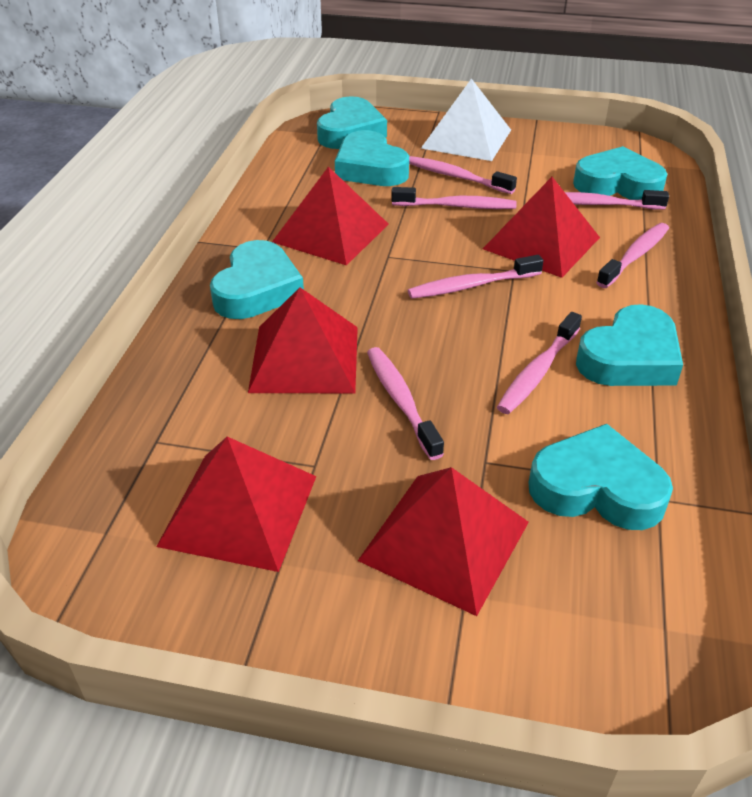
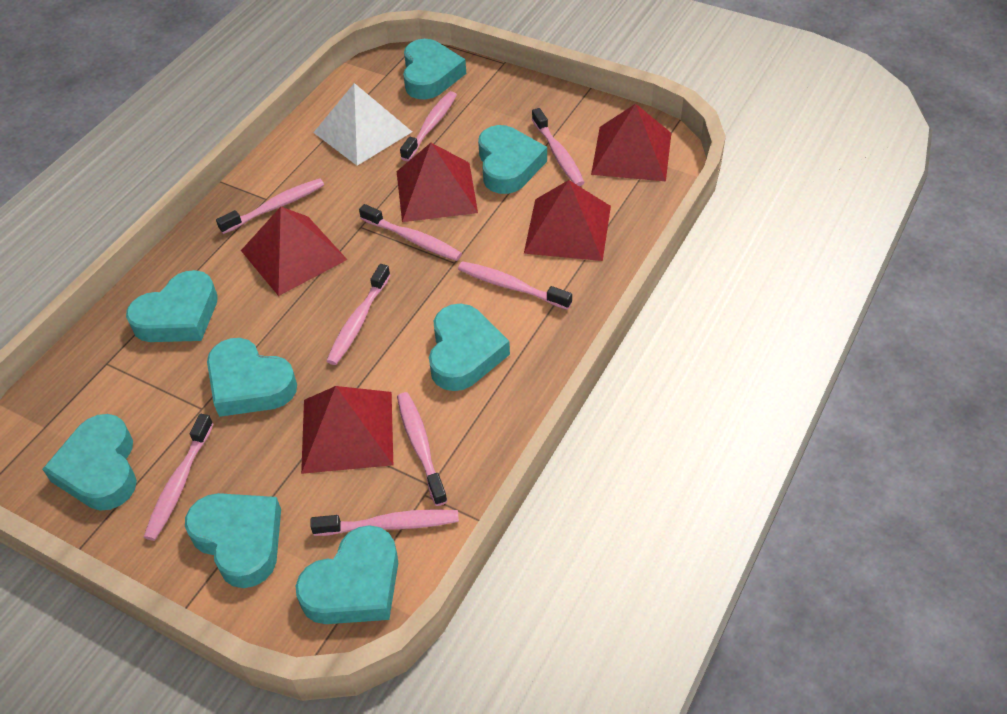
pink toothbrush: 7 -> 9
turquoise heart: 6 -> 8

